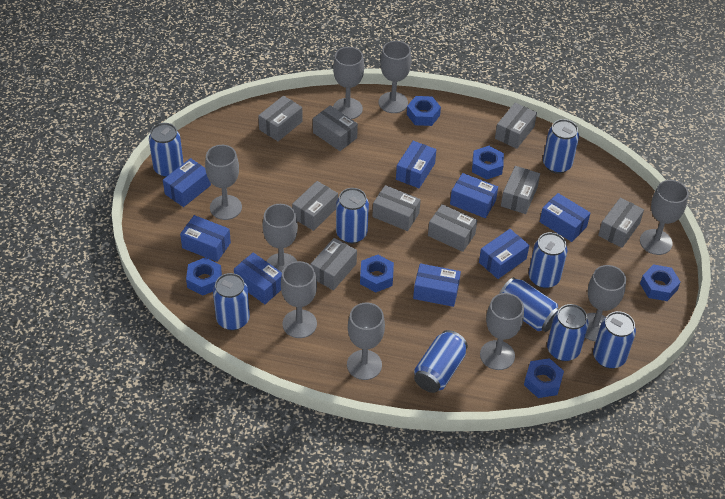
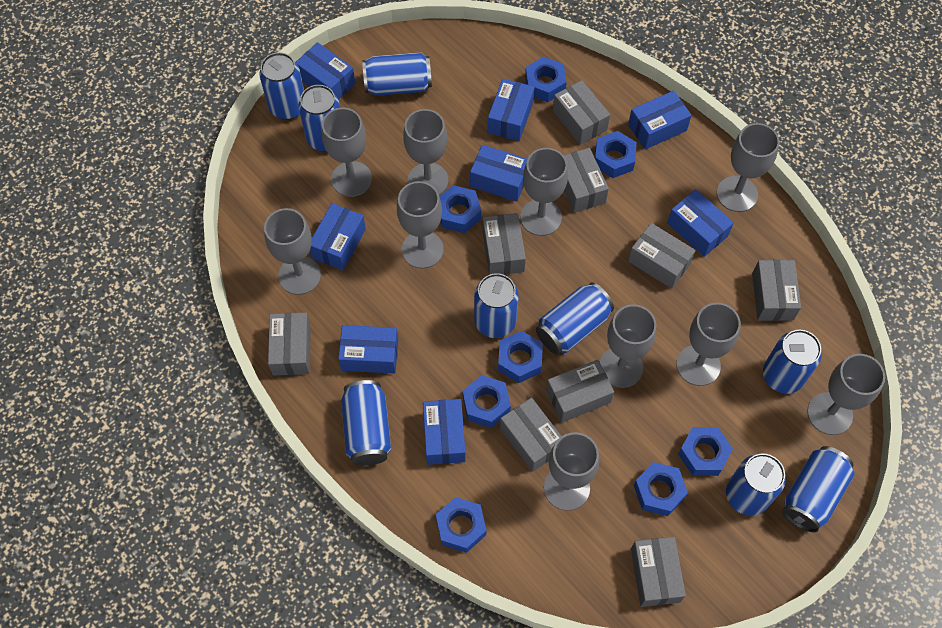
blue nut: 6 -> 8
grey goblet: 9 -> 10

